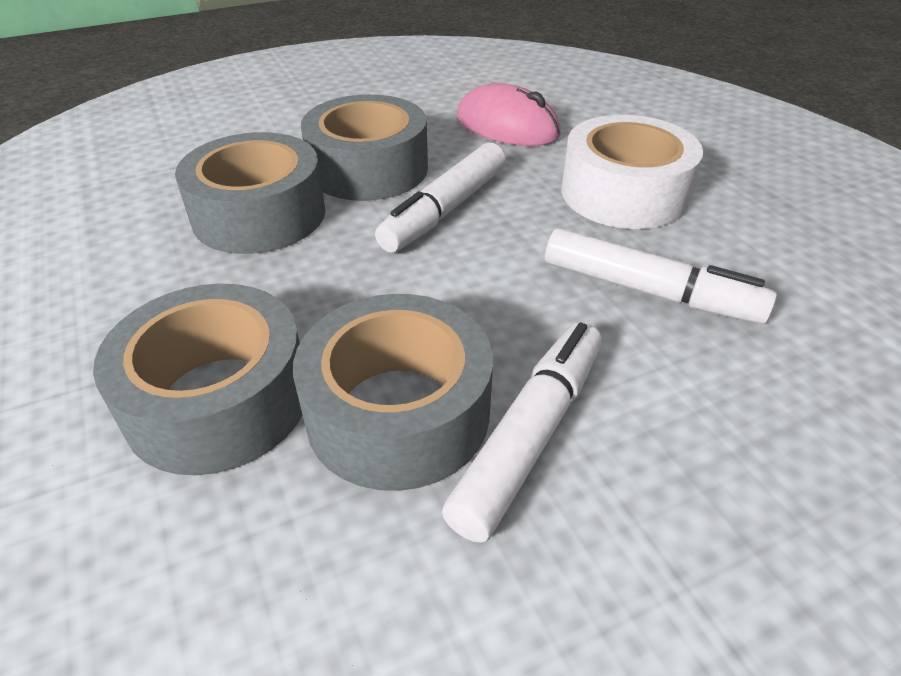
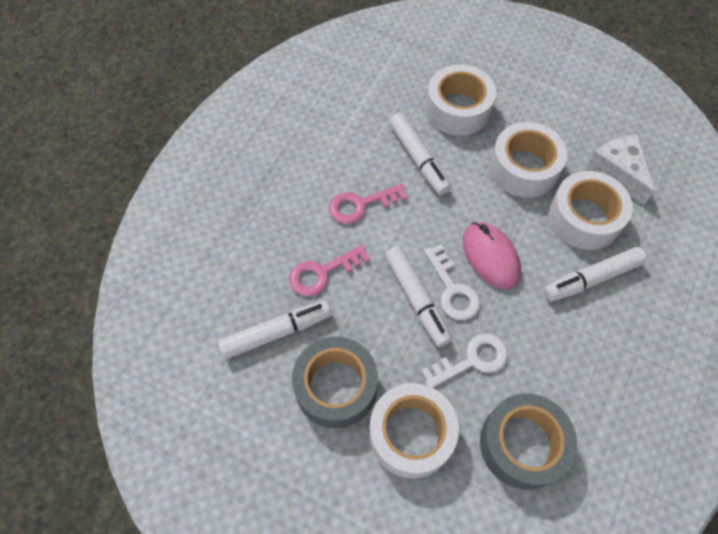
grey tape: 4 -> 2
pink key: 0 -> 2
white cheese: 0 -> 1
white key: 0 -> 2
white marker: 3 -> 4
white tape: 1 -> 4

